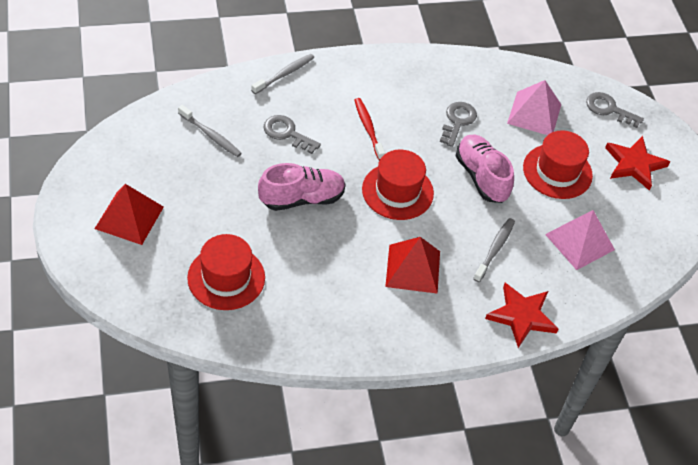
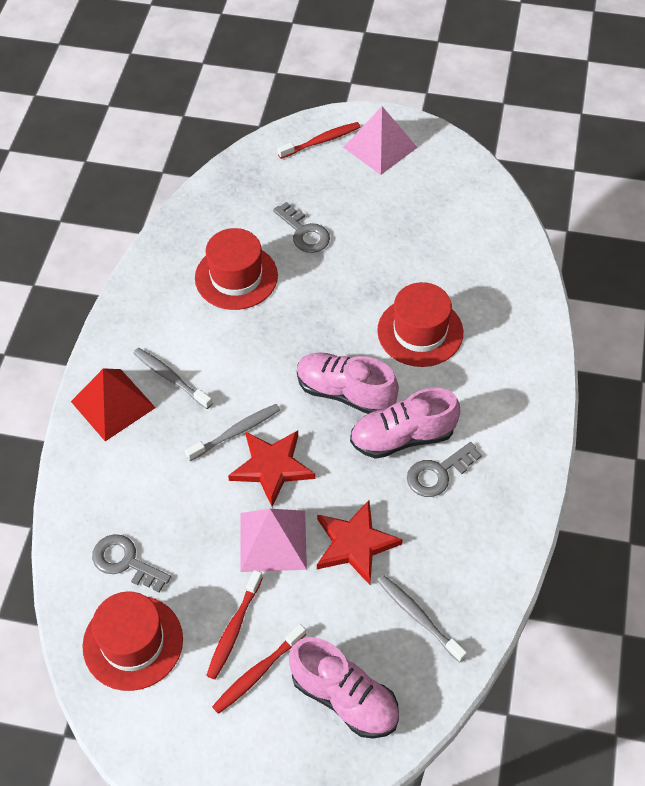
pink shoe: 2 -> 3
red pyramid: 2 -> 1
red toothbrush: 1 -> 3

